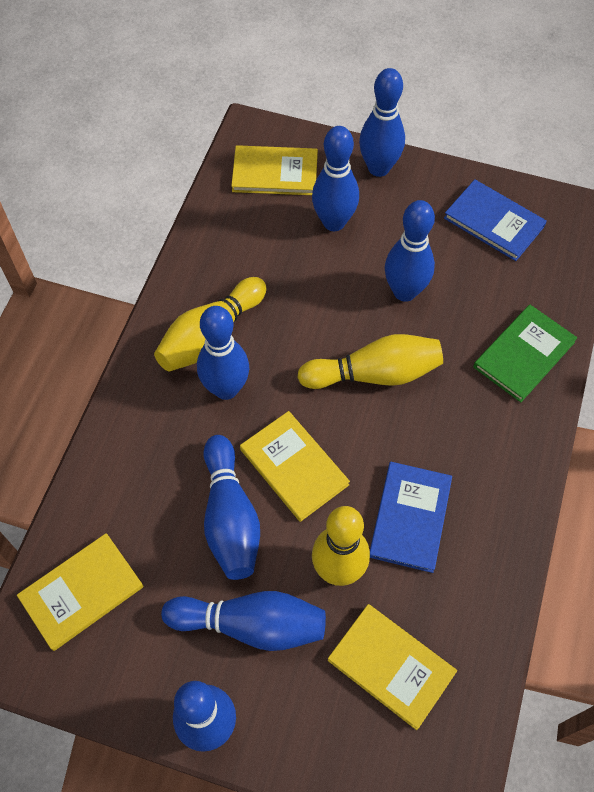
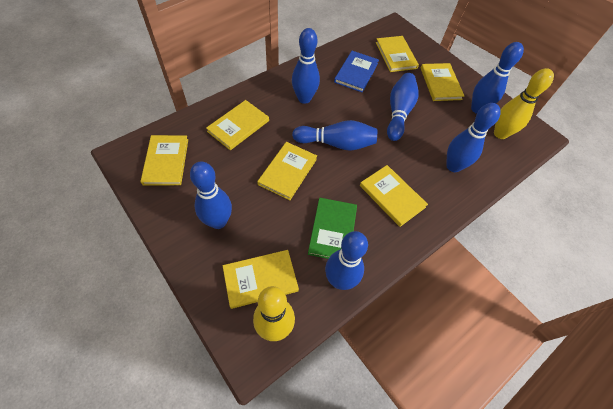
blue book: 2 -> 1
yellow book: 4 -> 7
yellow bowling pin: 3 -> 2

